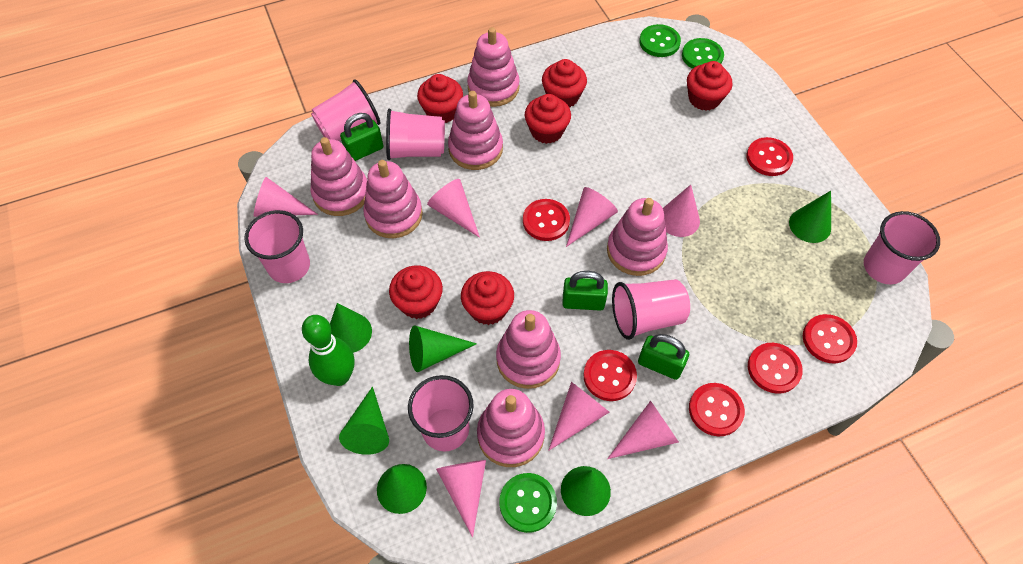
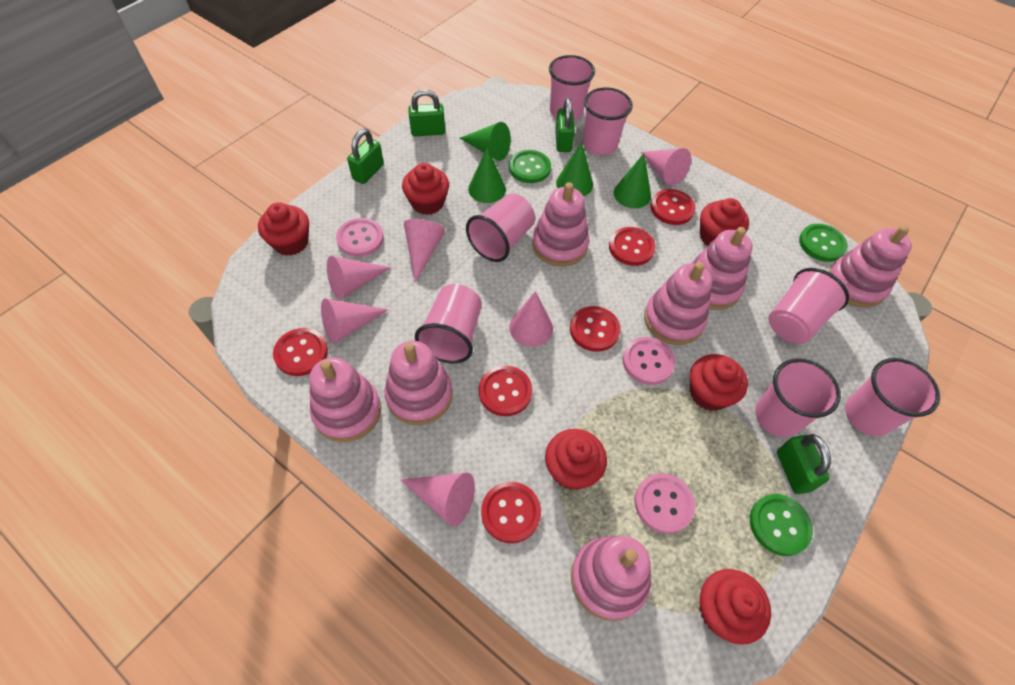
green bowling pin: 1 -> 0
green cone: 6 -> 4
green padlock: 3 -> 4
pink button: 0 -> 3
pink cone: 7 -> 6
pink cup: 6 -> 7

